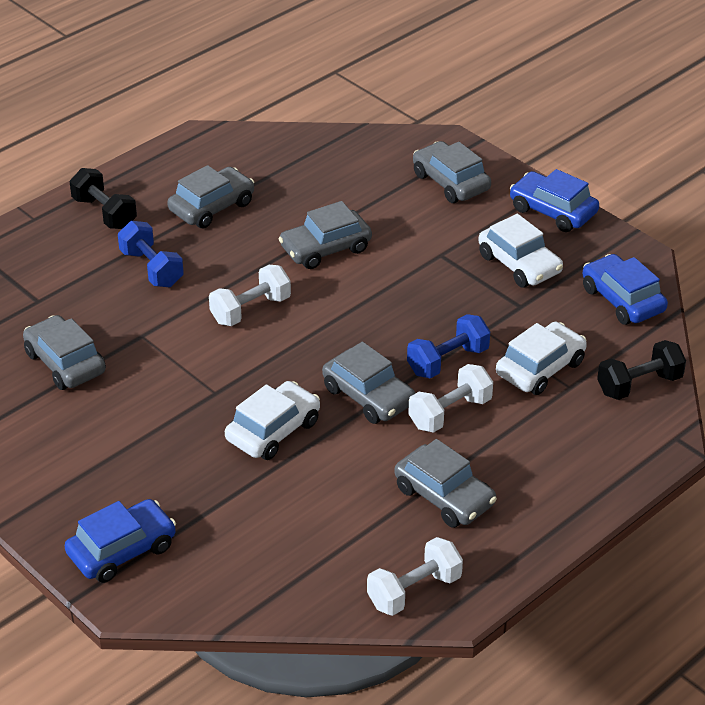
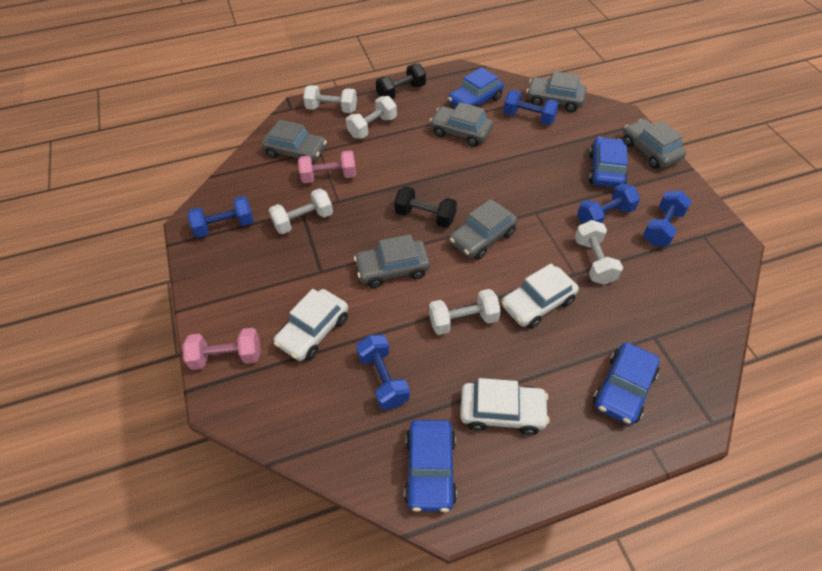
blue car: 3 -> 4
blue dumbbell: 2 -> 5
pink dumbbell: 0 -> 2
white dumbbell: 3 -> 5

